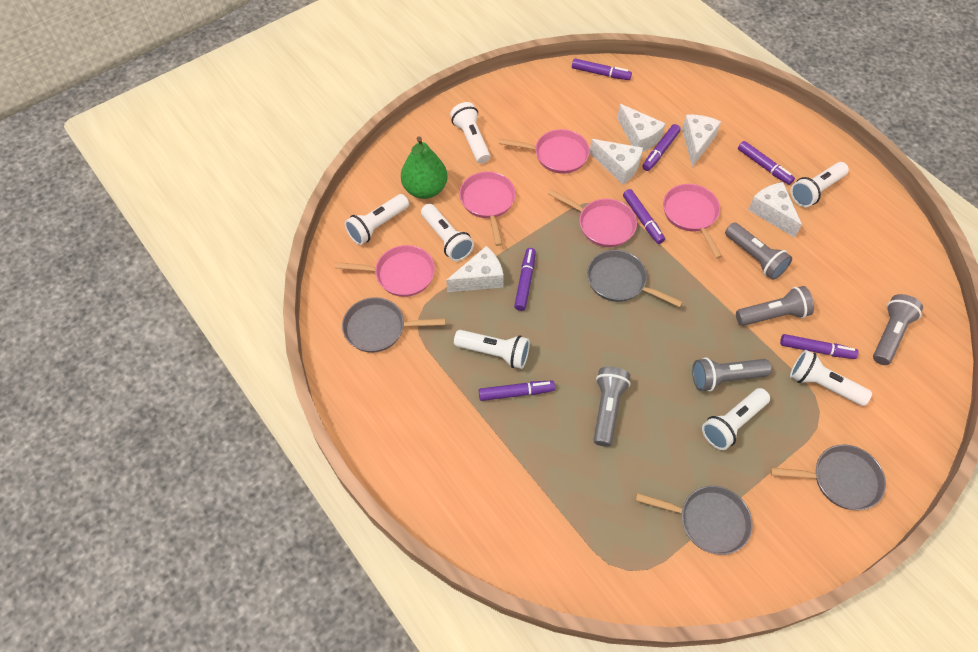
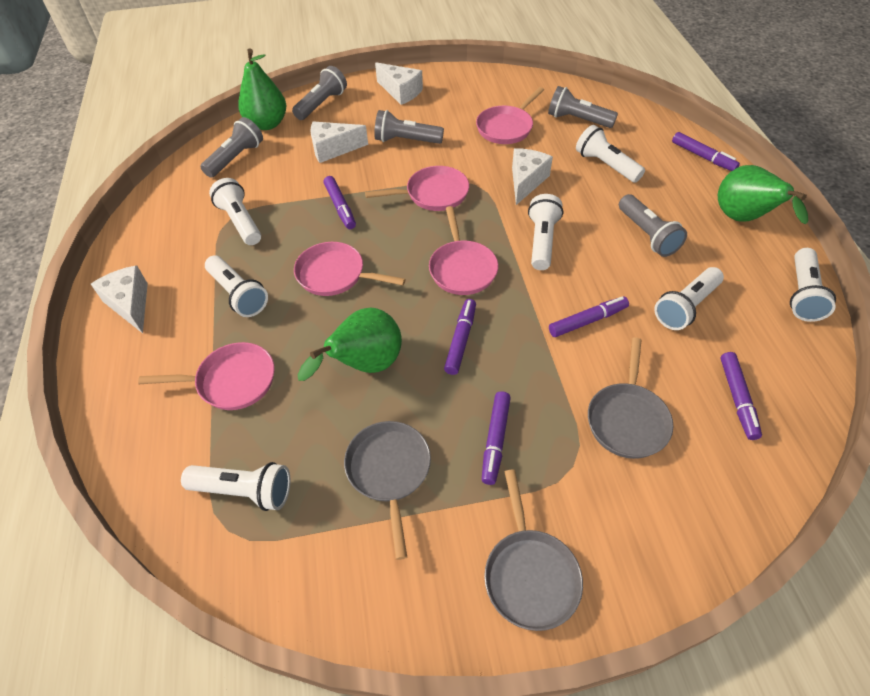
green pear: 1 -> 3
grey pan: 4 -> 3
purple marker: 7 -> 6
white cheese: 5 -> 4

